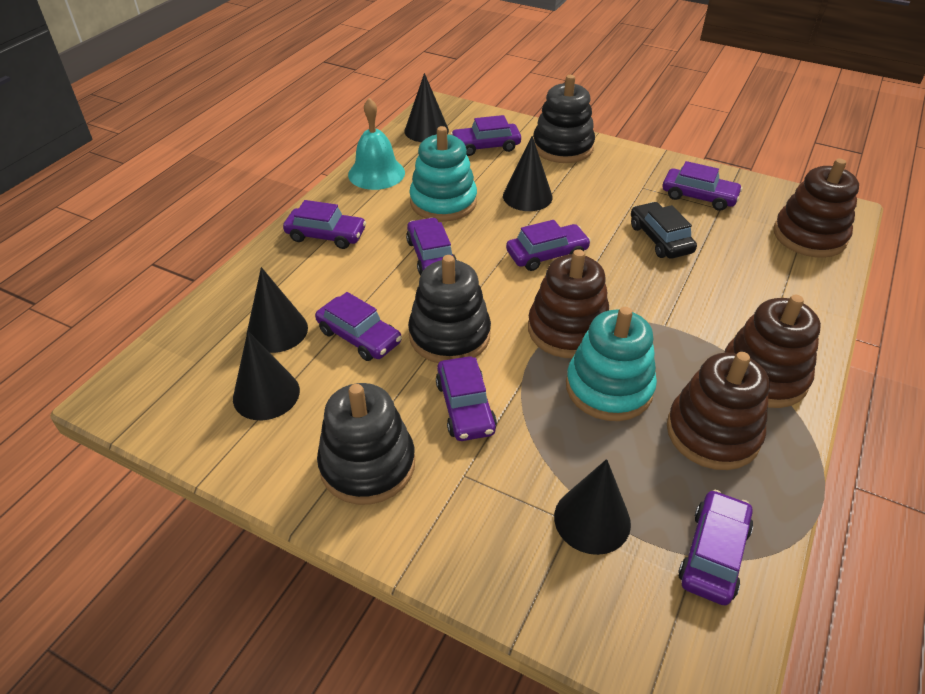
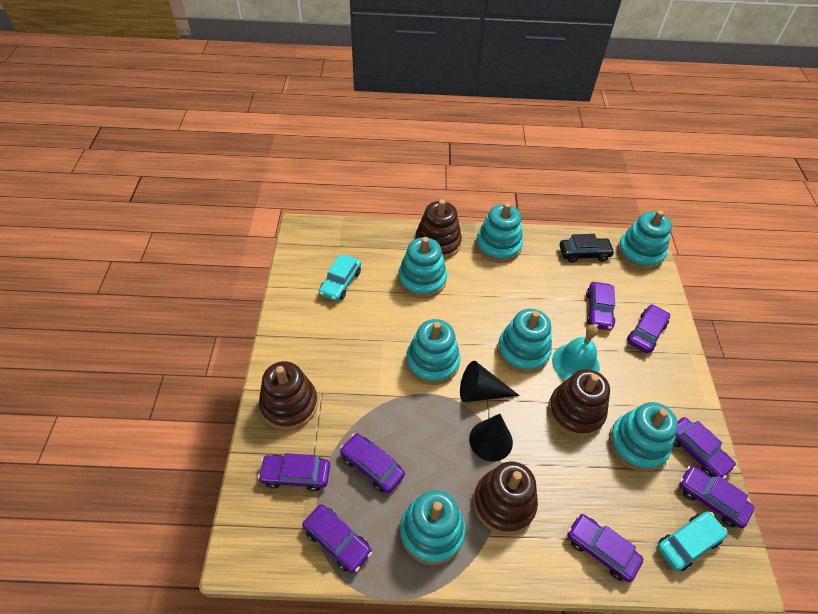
black cone: 5 -> 2
black stacking toy: 3 -> 0
turquoise car: 0 -> 2
turquoise stacking toy: 2 -> 7

